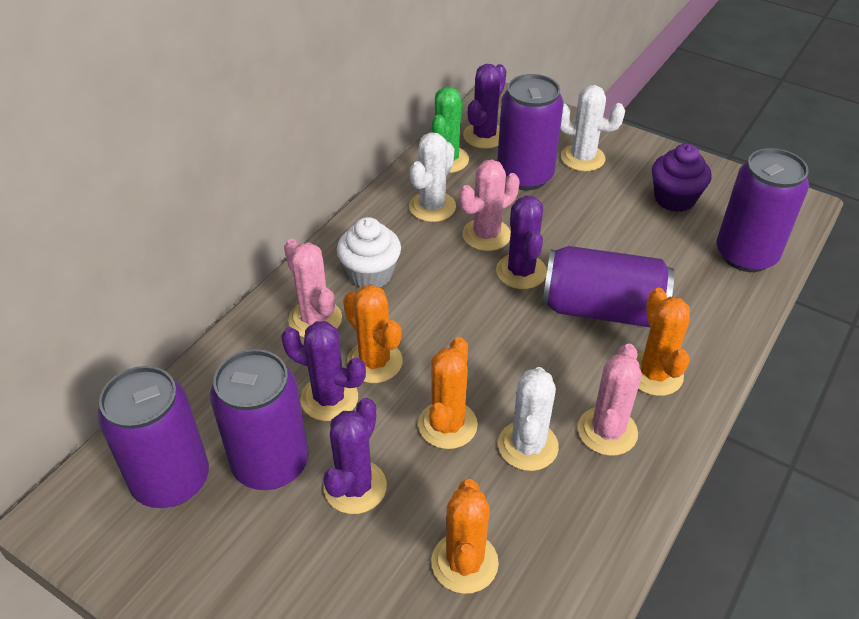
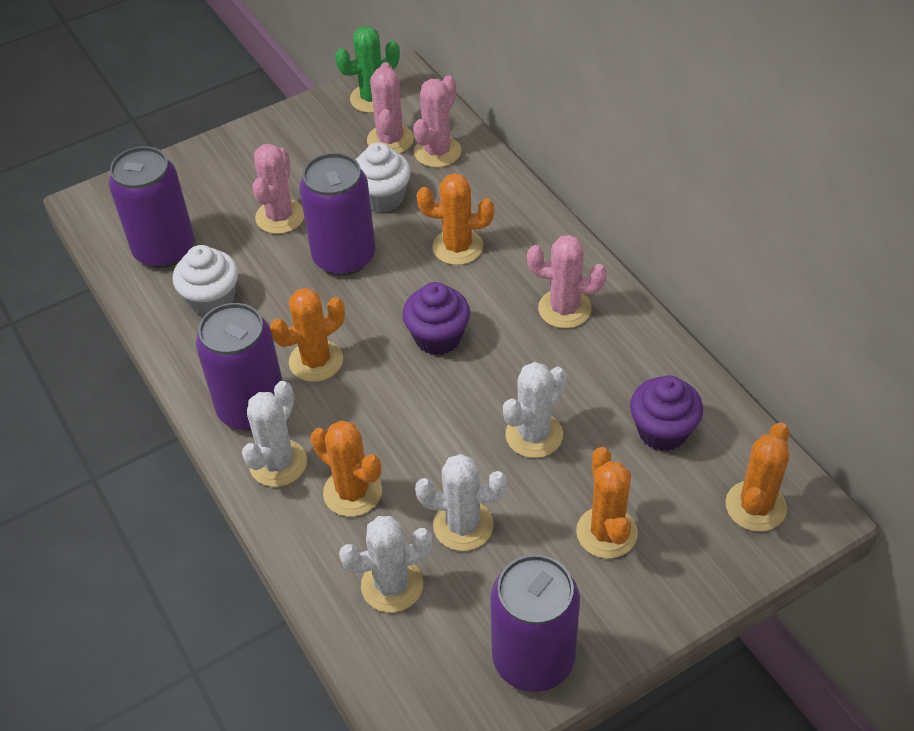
orange cactus: 4 -> 5
pink cactus: 3 -> 4
purple cactus: 4 -> 0
purple can: 5 -> 4
purple cupcake: 1 -> 2
white cactus: 3 -> 4
white cupcake: 1 -> 2

